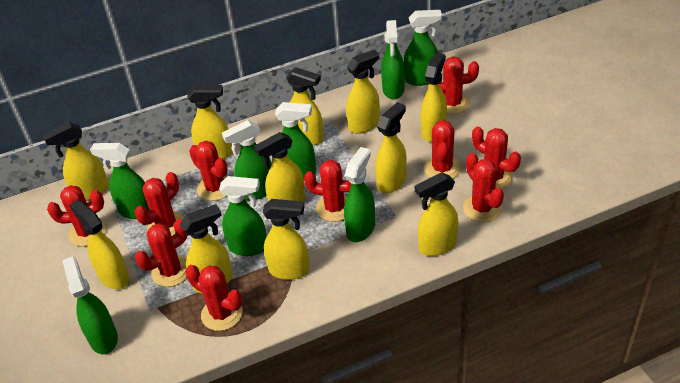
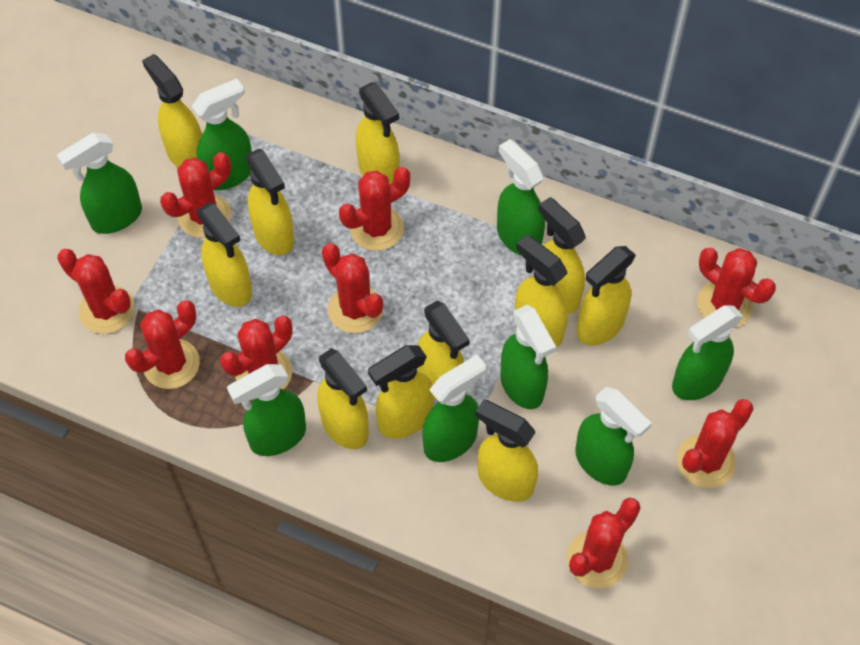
red cactus: 10 -> 9

